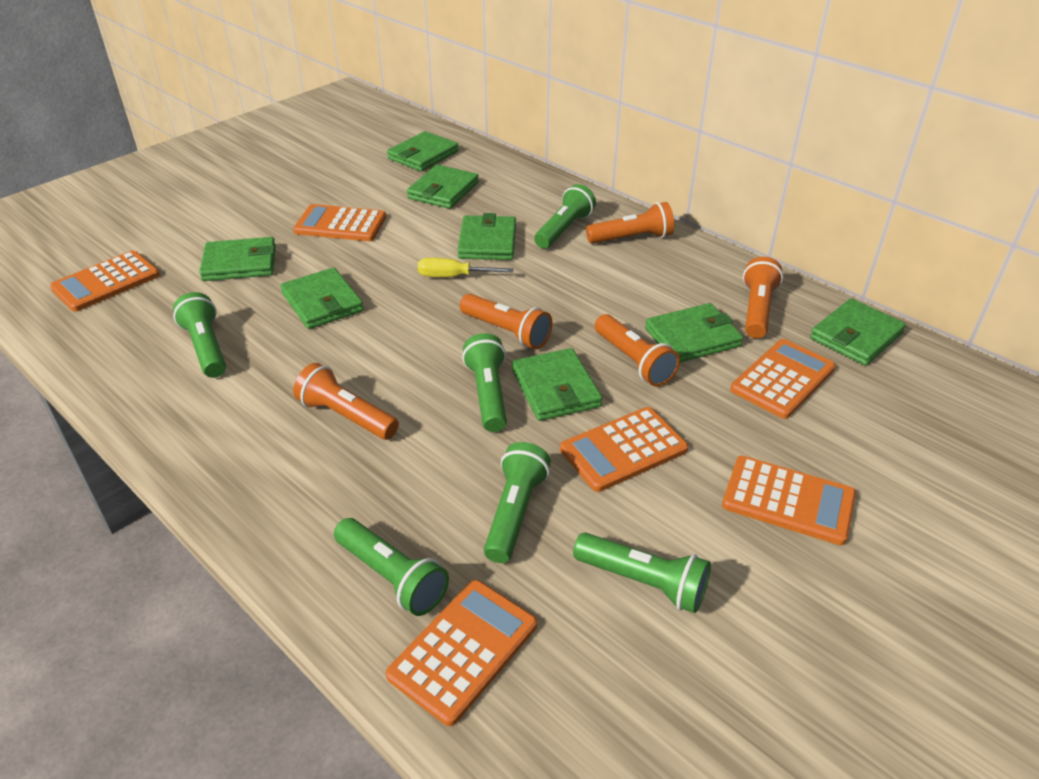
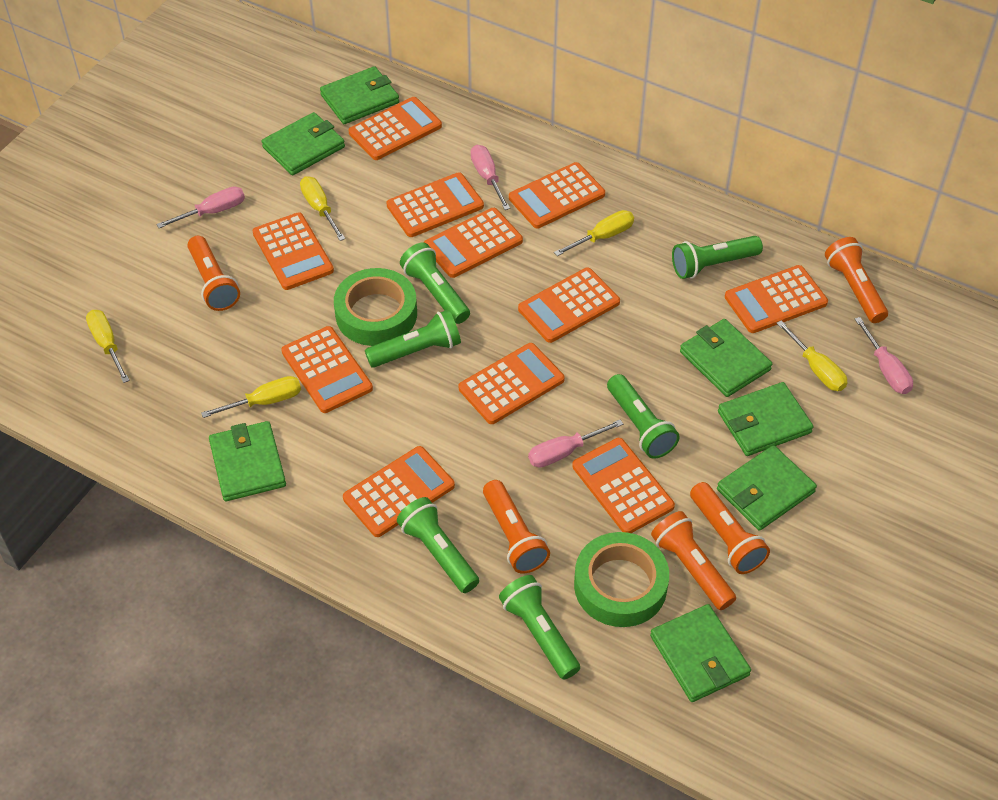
green tape: 0 -> 2
green wallet: 8 -> 7
orange calculator: 6 -> 11
pink screwdriver: 0 -> 4
yellow screwdriver: 1 -> 5

